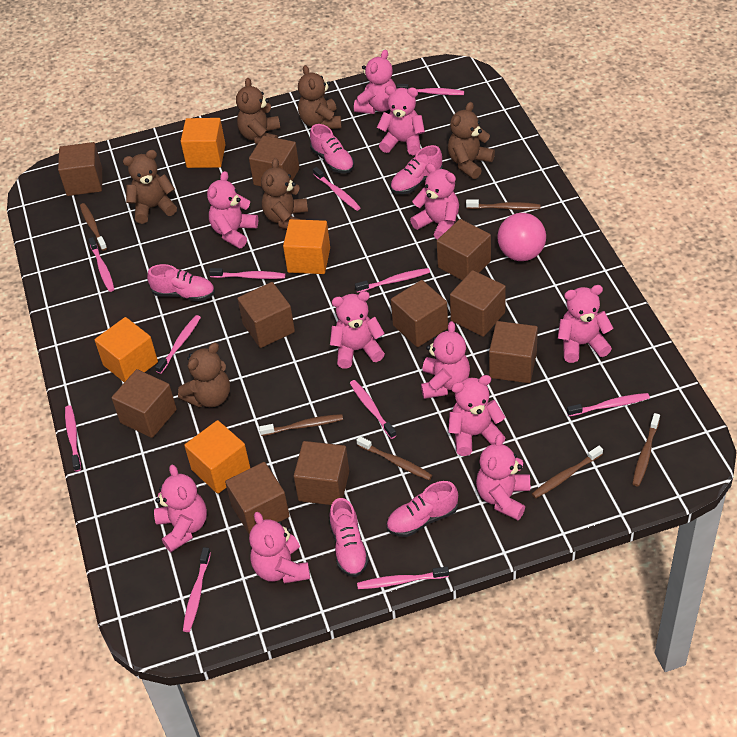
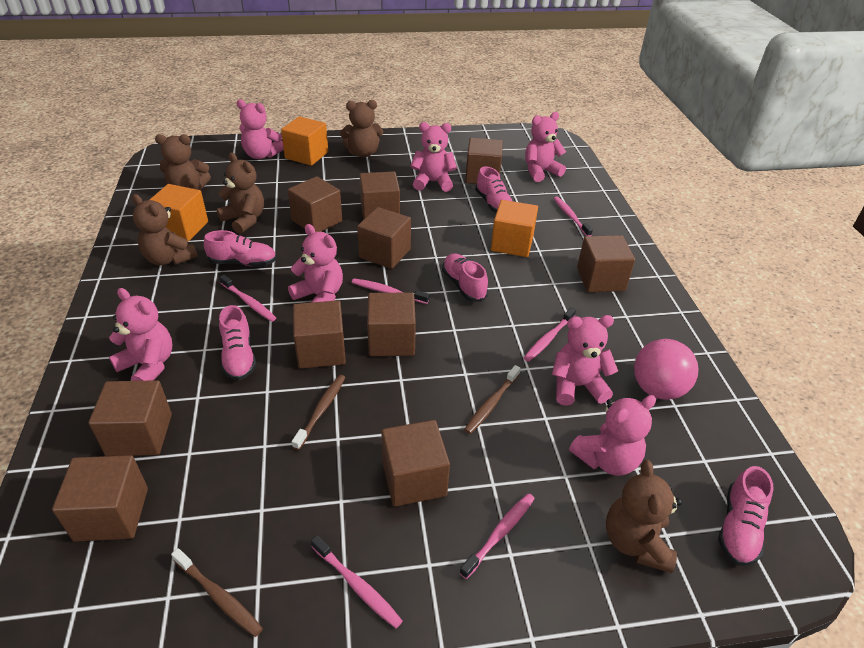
brown teddy bear: 6 -> 5
brown toothbrush: 6 -> 3
orange cube: 4 -> 3
pink teddy bear: 11 -> 7
pink toothbrush: 11 -> 6

